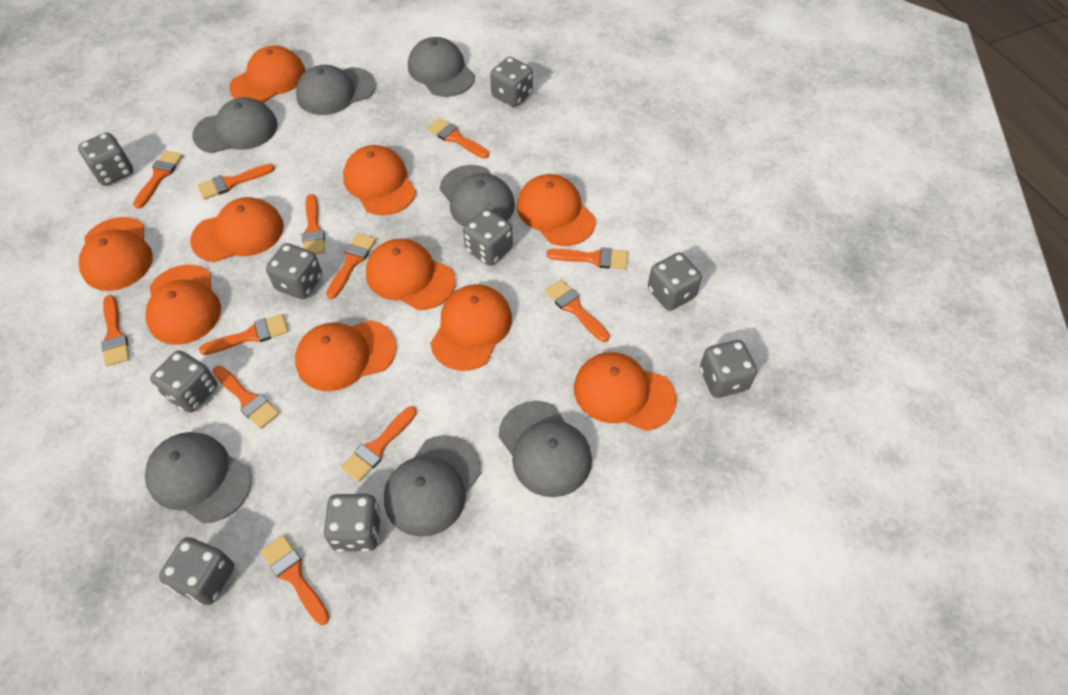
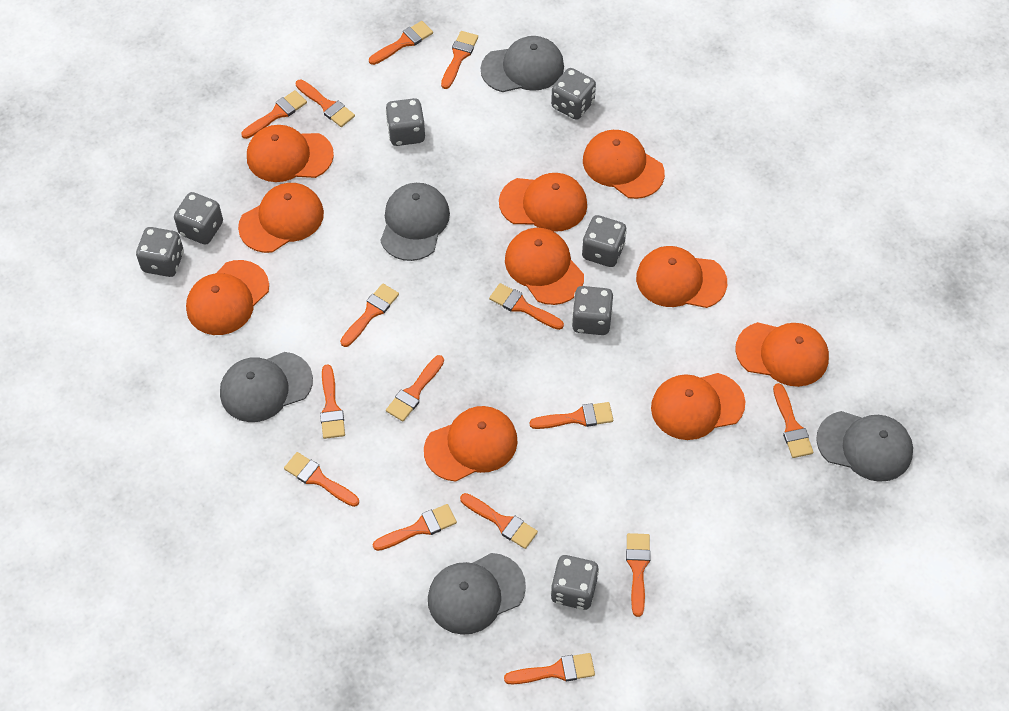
grey cap: 7 -> 5
grey dice: 9 -> 7
orange brush: 12 -> 15

